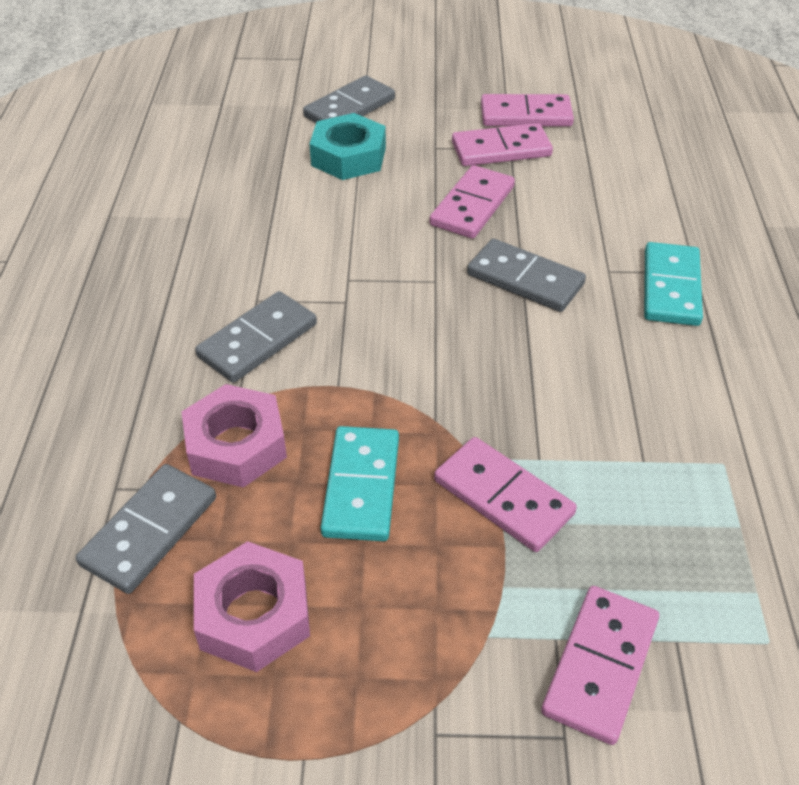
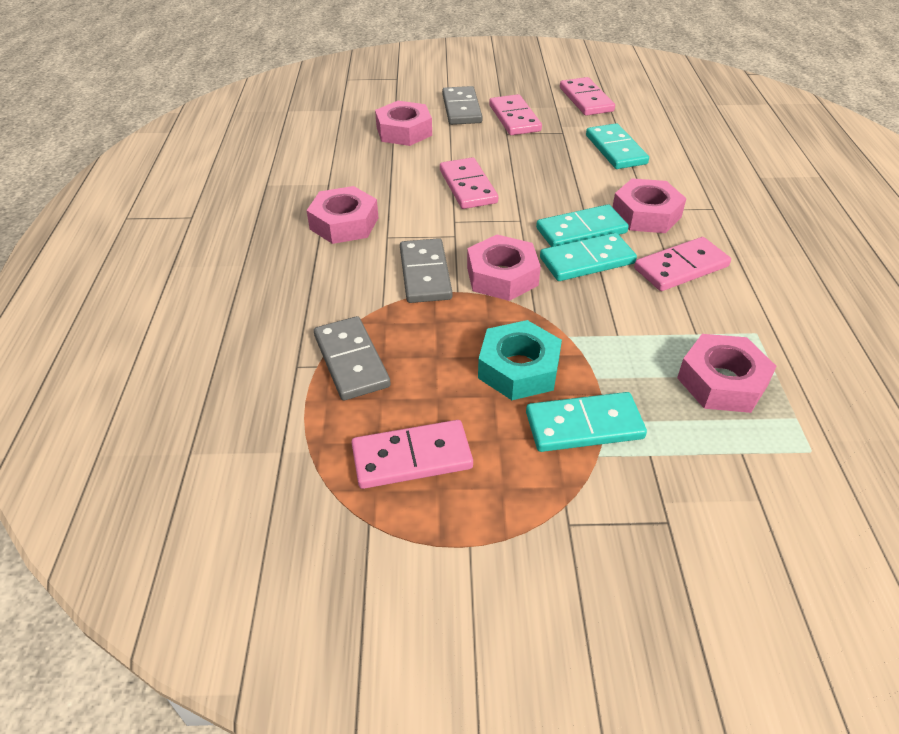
grey domino: 4 -> 3
pink nut: 2 -> 5
turquoise domino: 2 -> 4

